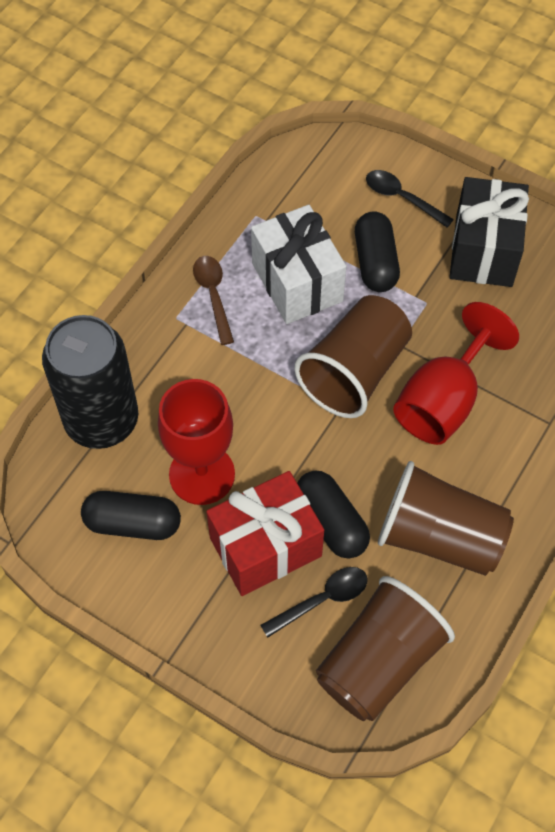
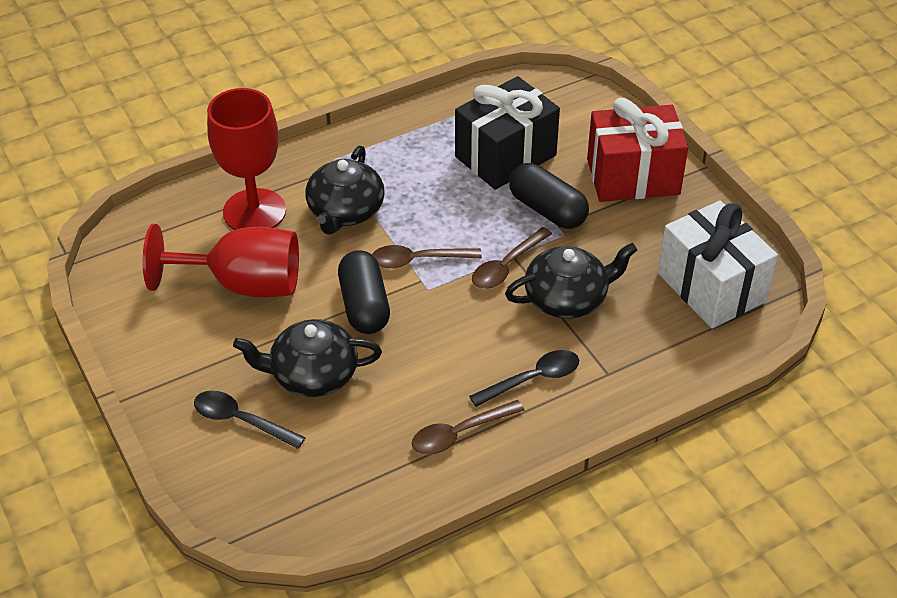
black can: 1 -> 0
black capsule: 3 -> 2
black teapot: 0 -> 3
brown cup: 3 -> 0
brown spoon: 1 -> 3

